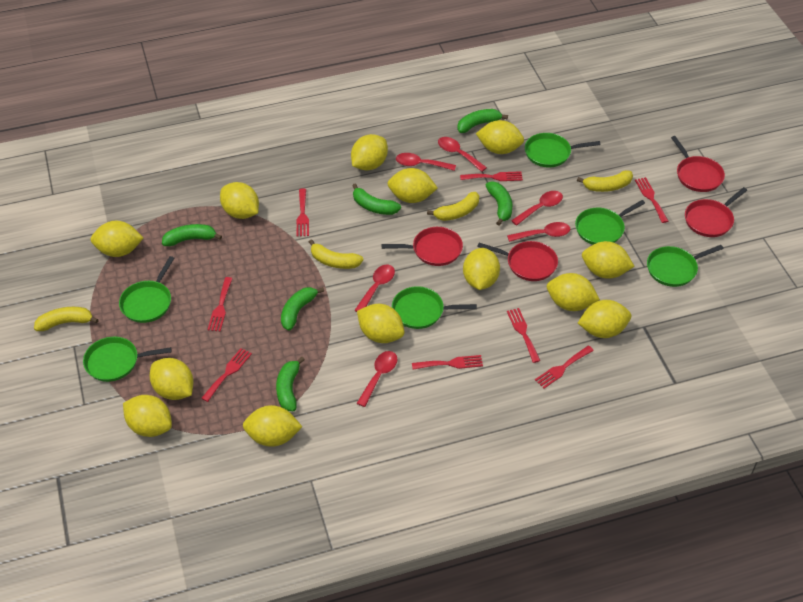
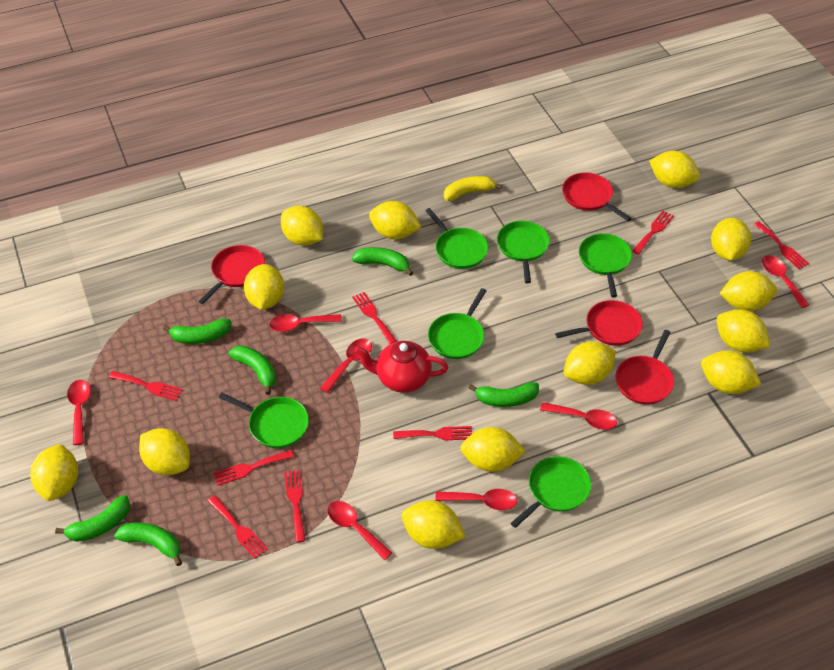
red spoon: 6 -> 7
red teapot: 0 -> 1
yellow banana: 4 -> 1

